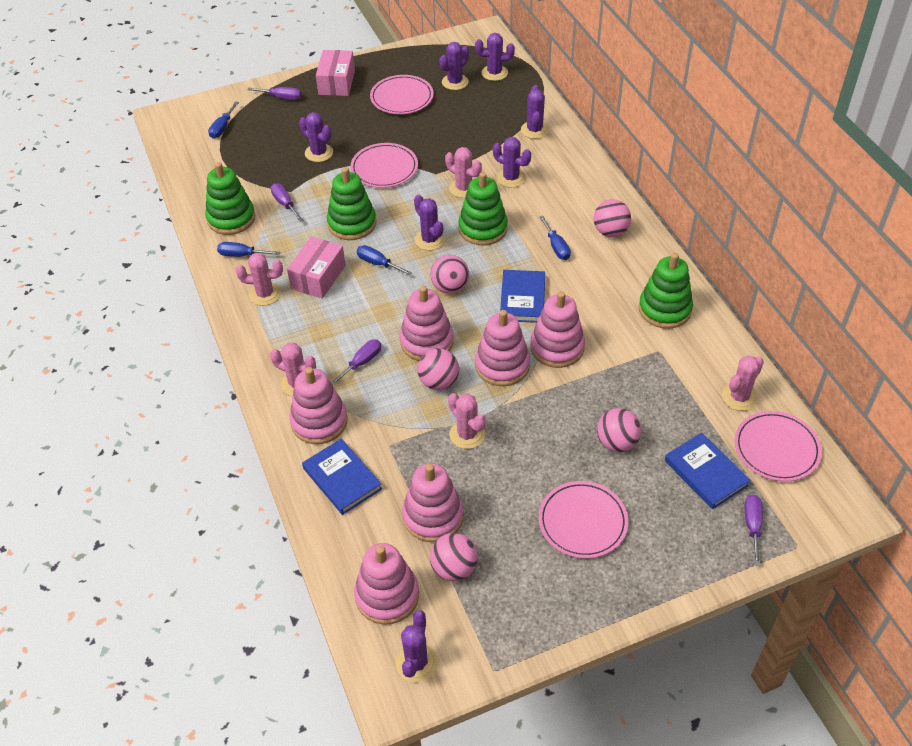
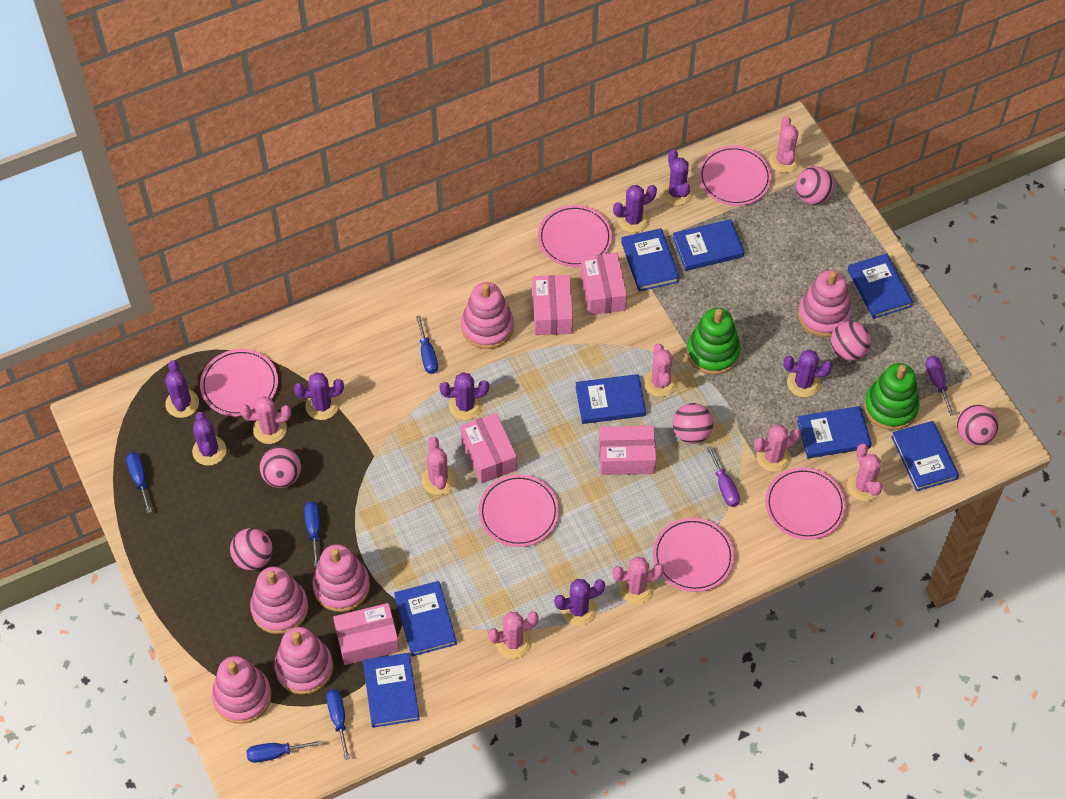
blue book: 3 -> 8
blue screwdriver: 4 -> 5
green stacking toy: 4 -> 2
pink ball: 5 -> 6
pink box: 2 -> 5
pink cactus: 5 -> 8
pink plate: 4 -> 6
purple cactus: 7 -> 8
purple screwdriver: 4 -> 2

